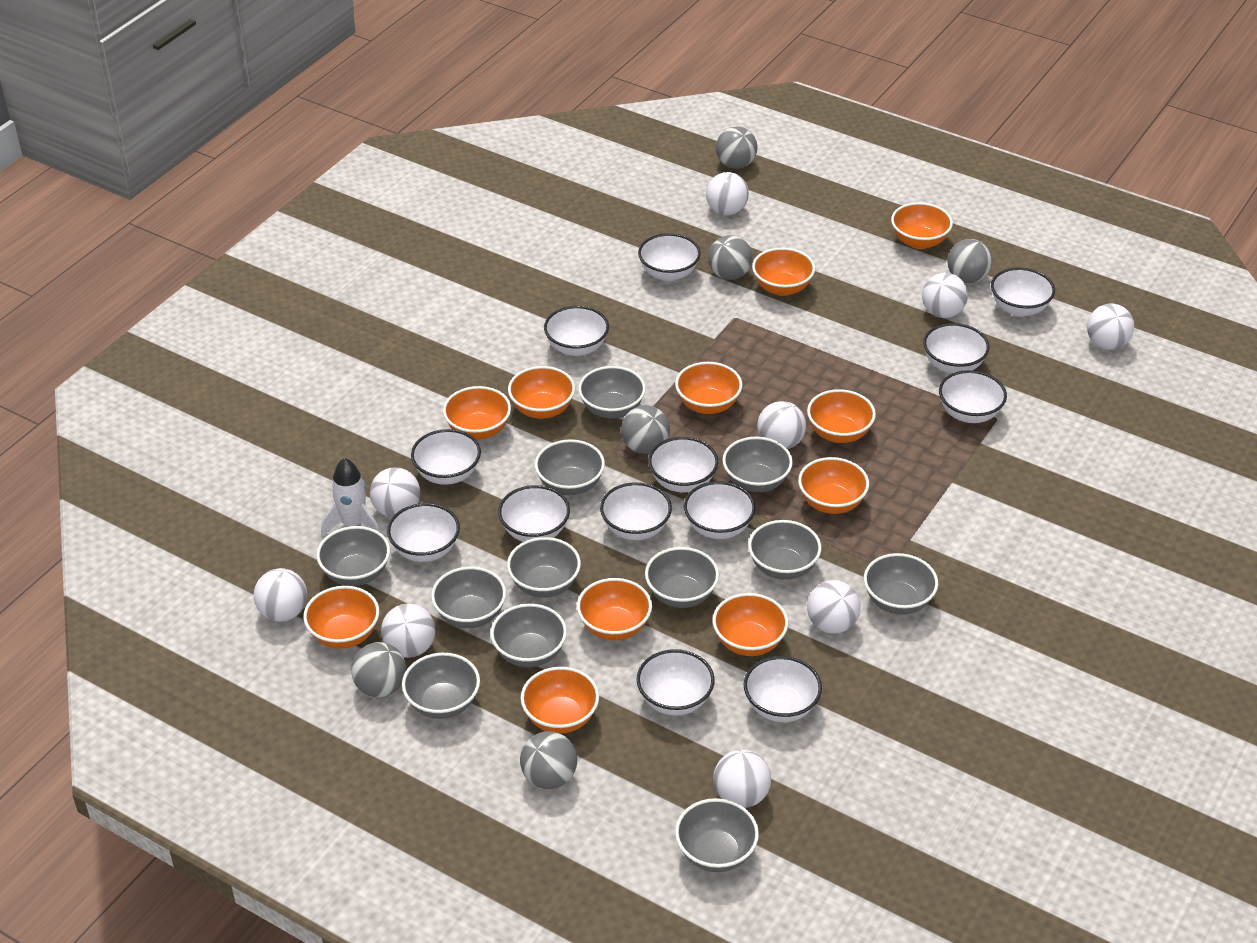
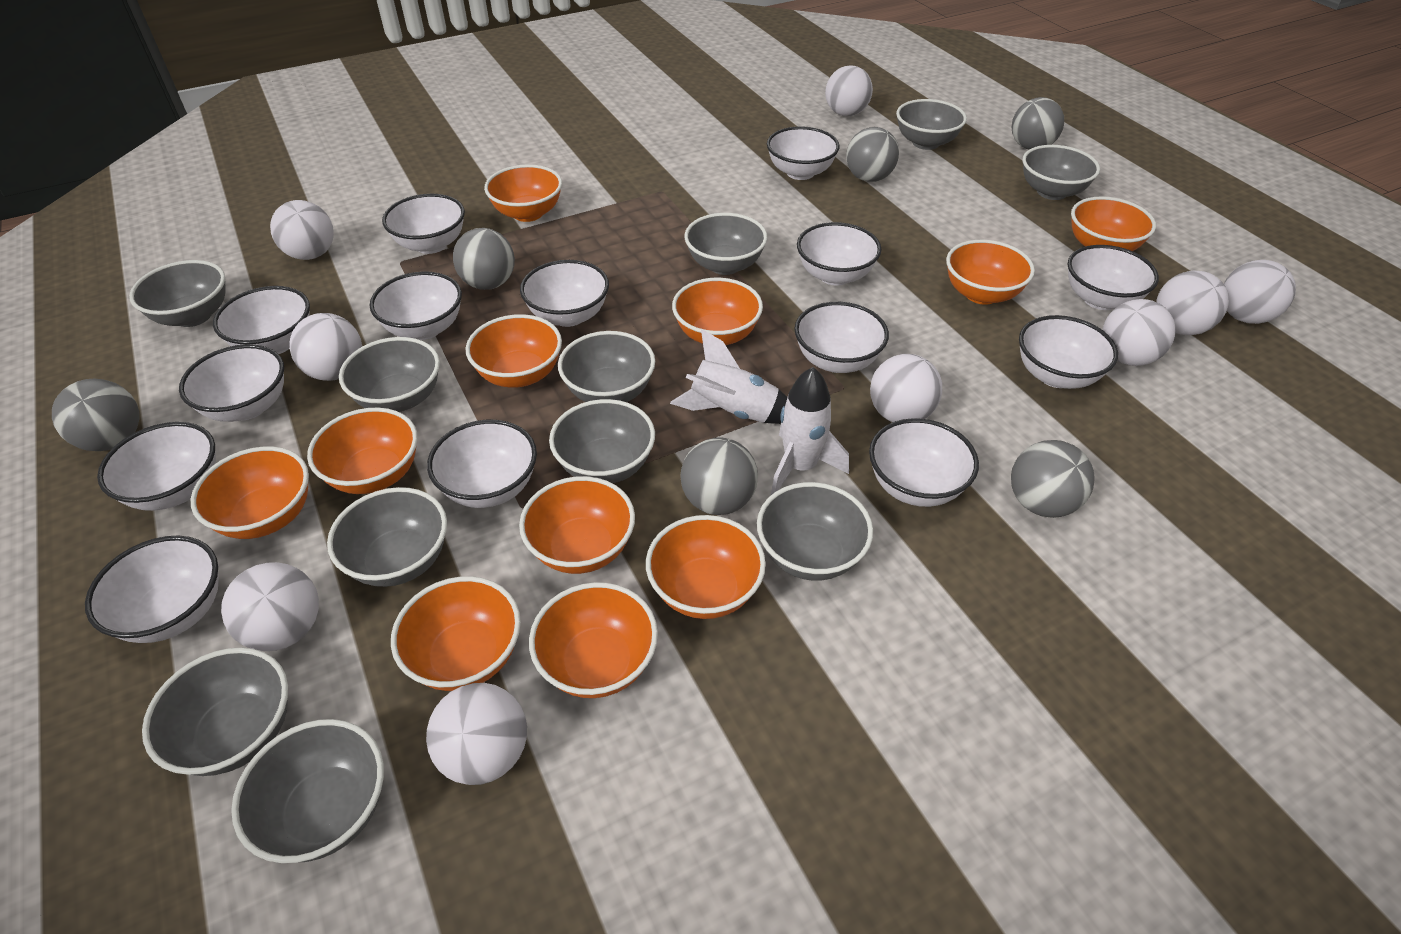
grey bowl: 12 -> 11
white bowl: 13 -> 14
white rocket: 1 -> 2

